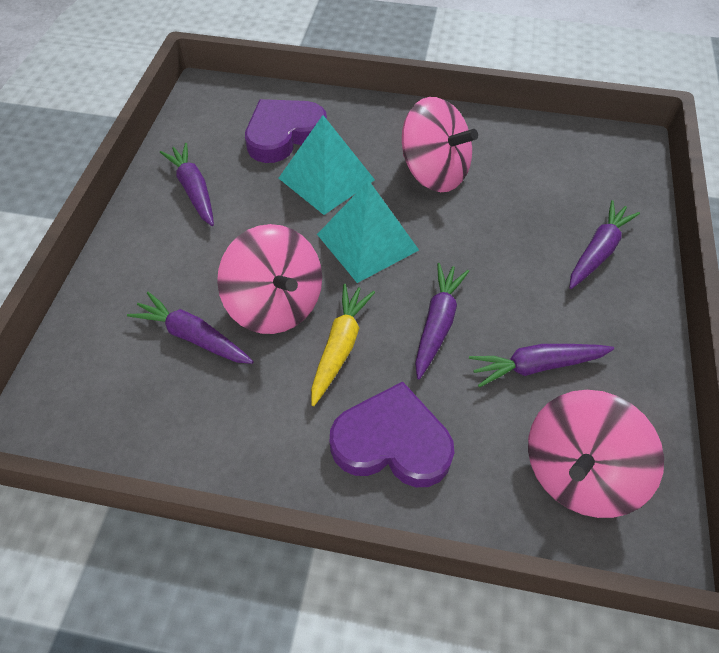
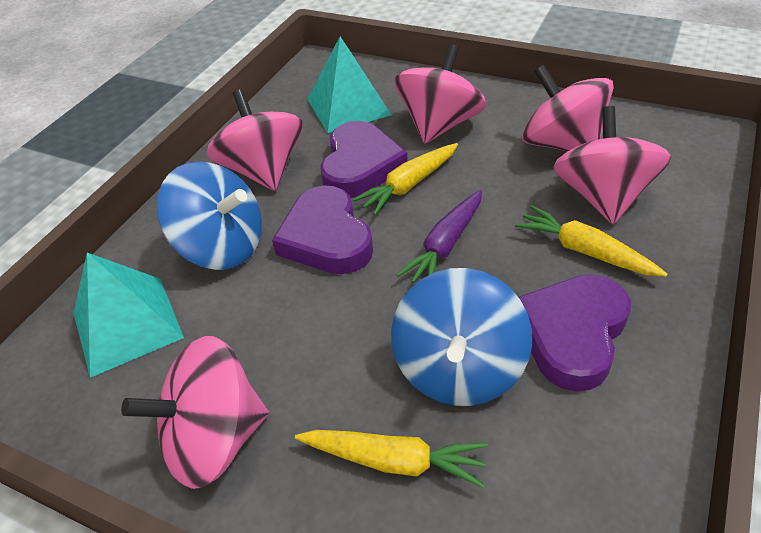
blue spinning top: 0 -> 2
pink spinning top: 3 -> 5
purple carrot: 5 -> 1
purple heart: 2 -> 3
yellow carrot: 1 -> 3

